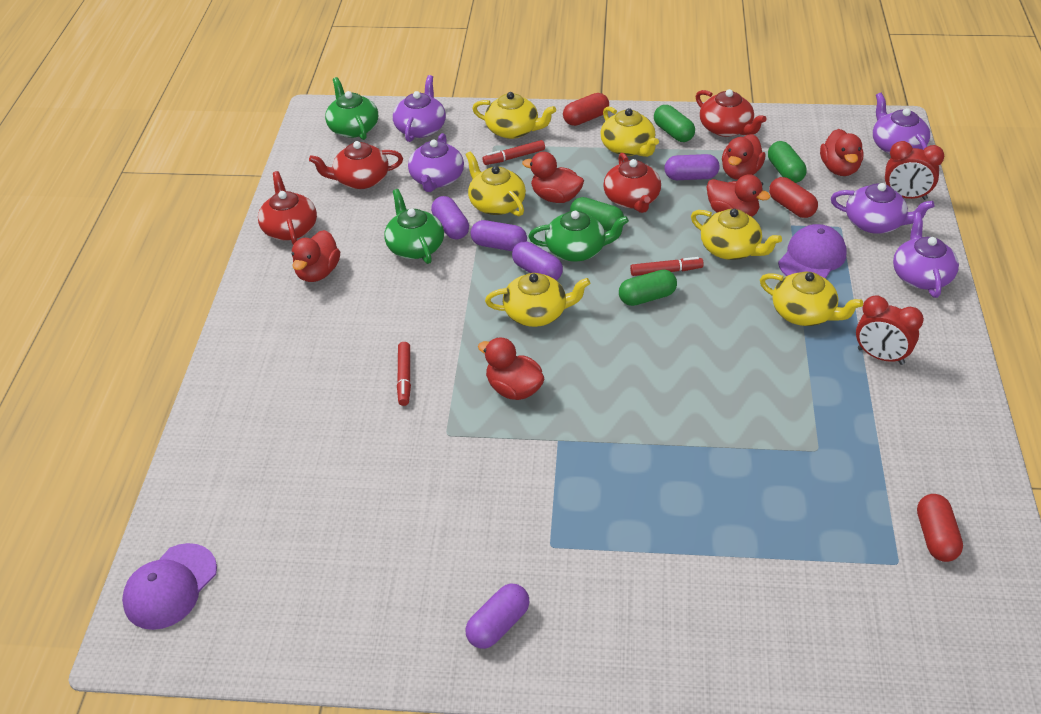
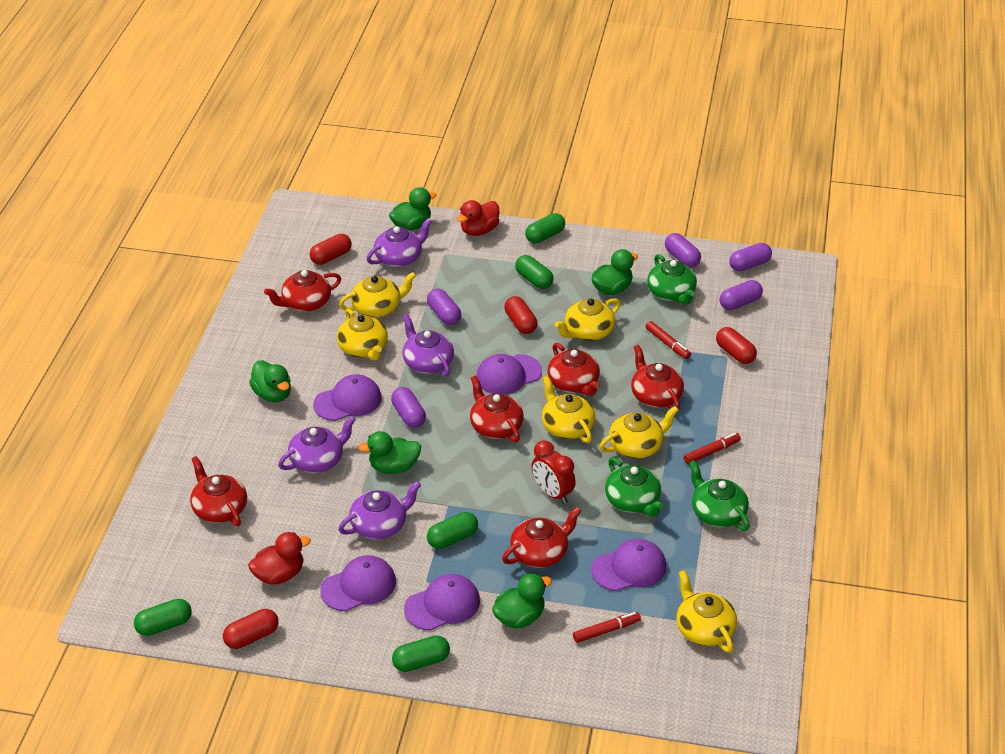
green capsule: 4 -> 5
green duck: 0 -> 5
purple cap: 2 -> 5
purple teapot: 5 -> 4
red capsule: 3 -> 4
red clock: 2 -> 1
red duck: 6 -> 2
red teapot: 4 -> 6

